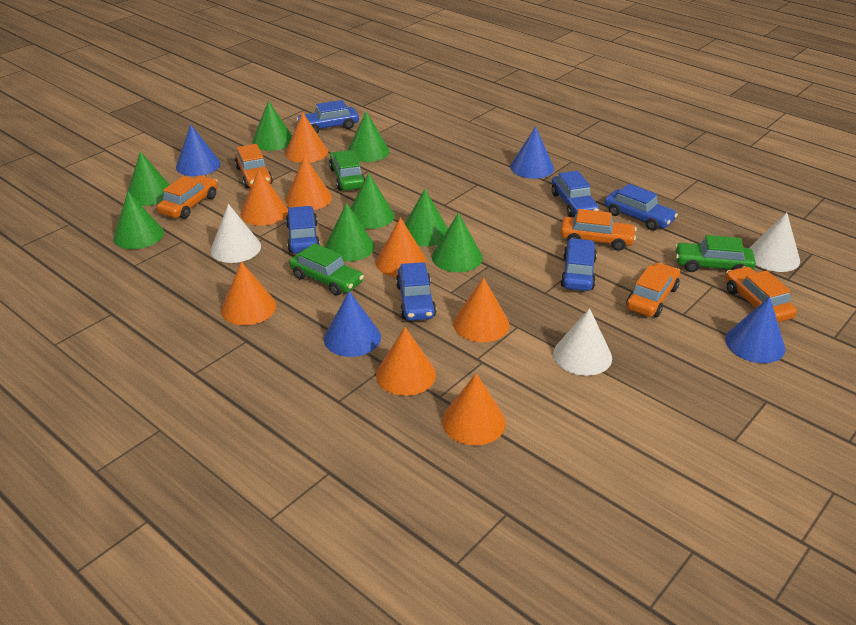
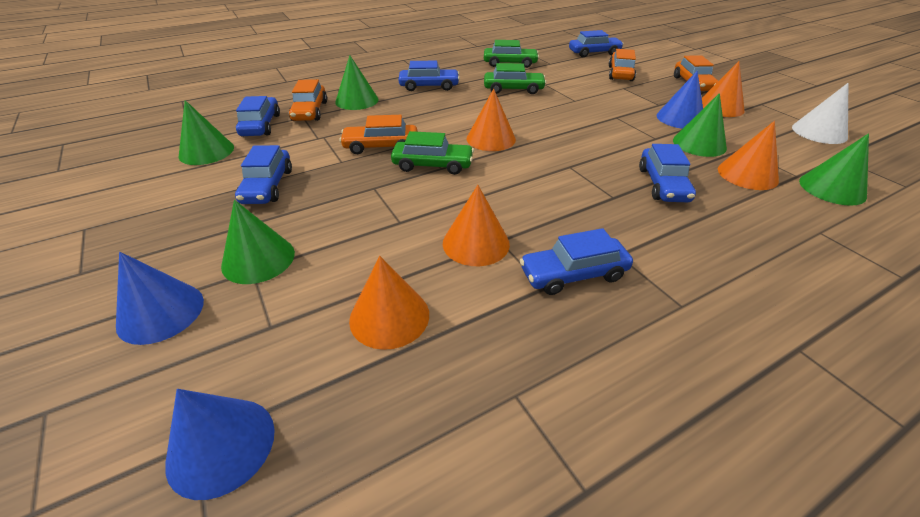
blue cone: 4 -> 3
green cone: 8 -> 5
orange car: 5 -> 4
orange cone: 8 -> 5
white cone: 3 -> 1

